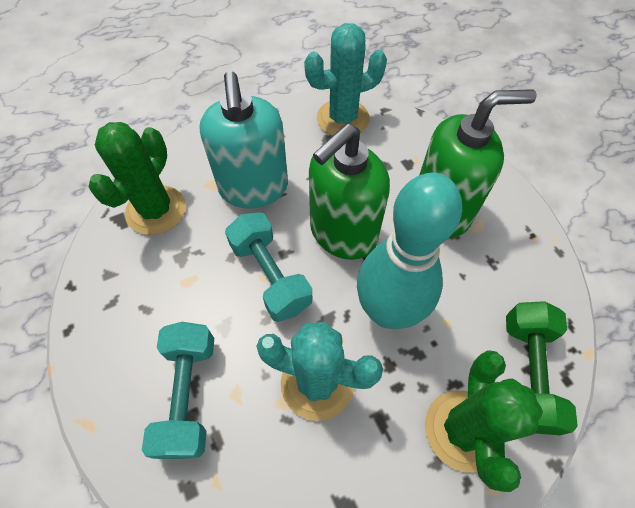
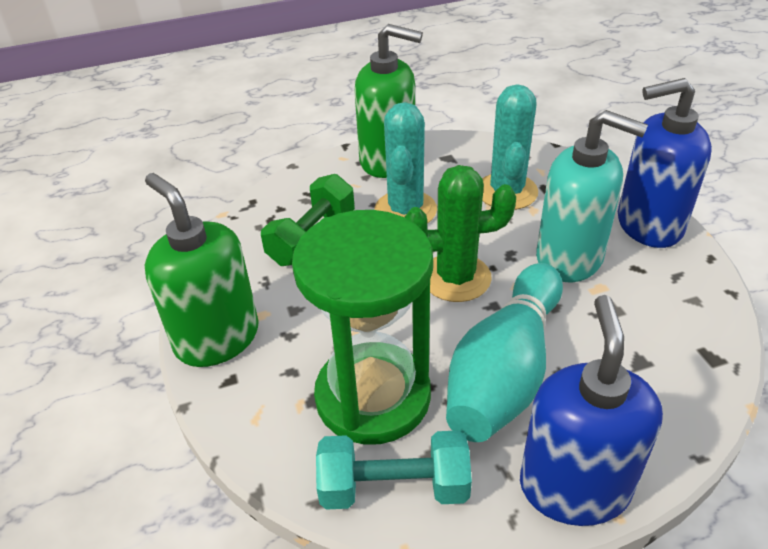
blue soap dispenser: 0 -> 2
green cactus: 2 -> 1
green hourglass: 0 -> 1
turquoise dumbbell: 2 -> 1

